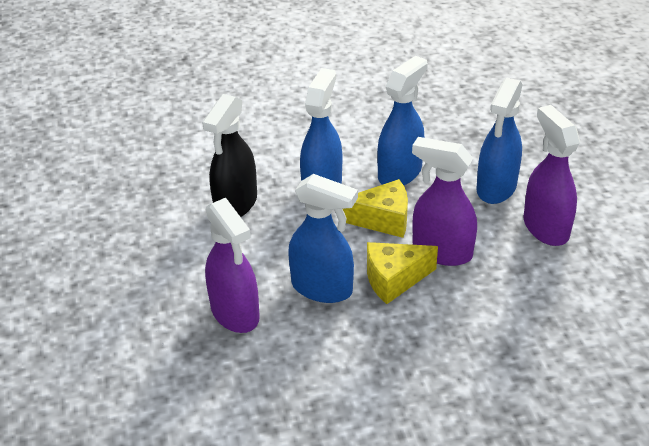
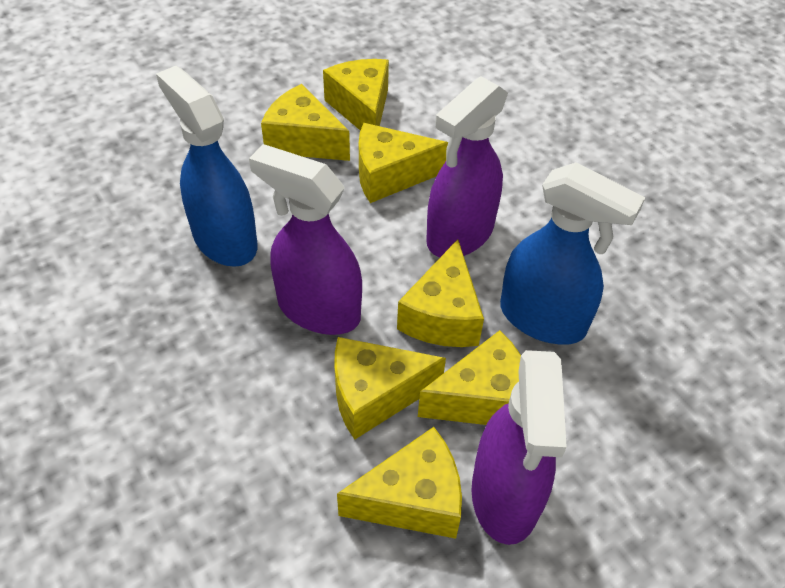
black spray bottle: 1 -> 0
blue spray bottle: 4 -> 2
yellow cheese: 2 -> 7

